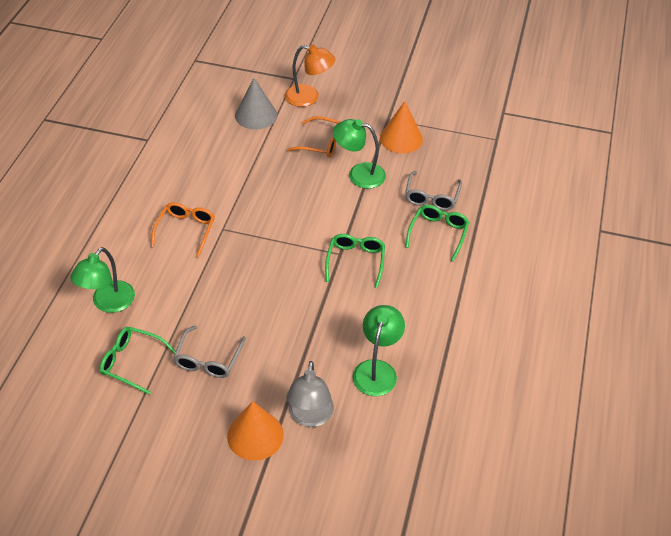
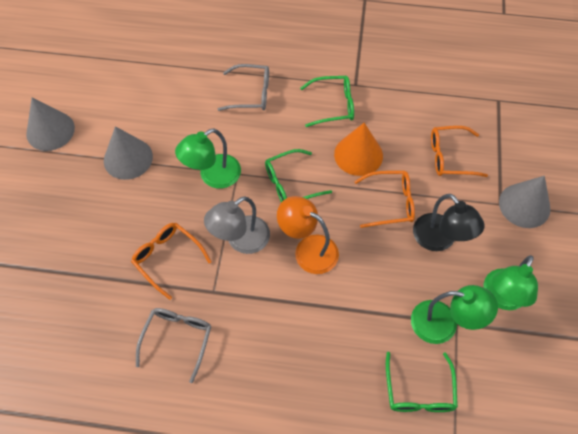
black lamp: 0 -> 1
grey cone: 1 -> 3
orange cone: 2 -> 1
orange glasses: 2 -> 3

